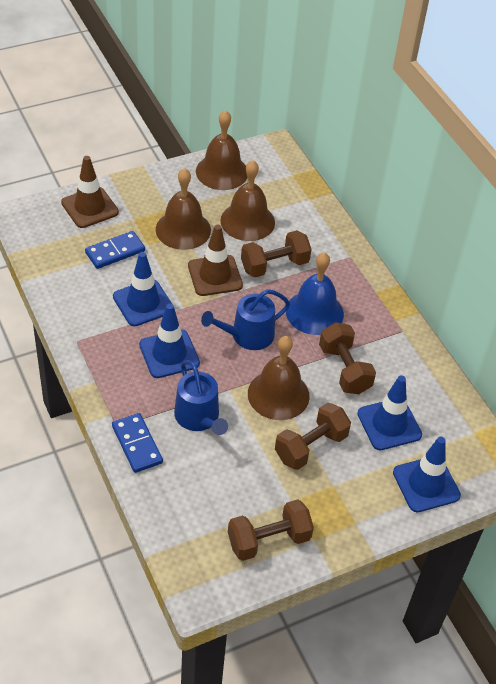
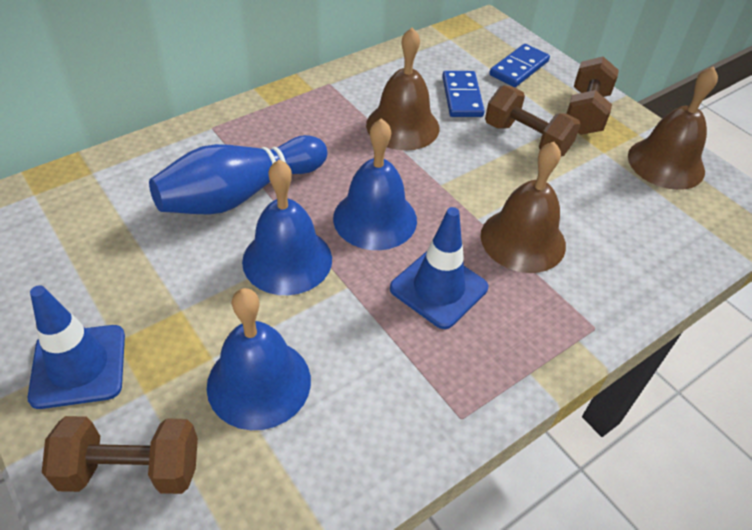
blue bell: 1 -> 3
blue bowling pin: 0 -> 1
blue traffic cone: 4 -> 2
blue watering can: 2 -> 0
brown bell: 4 -> 3
brown dumbbell: 4 -> 3
brown traffic cone: 2 -> 0

